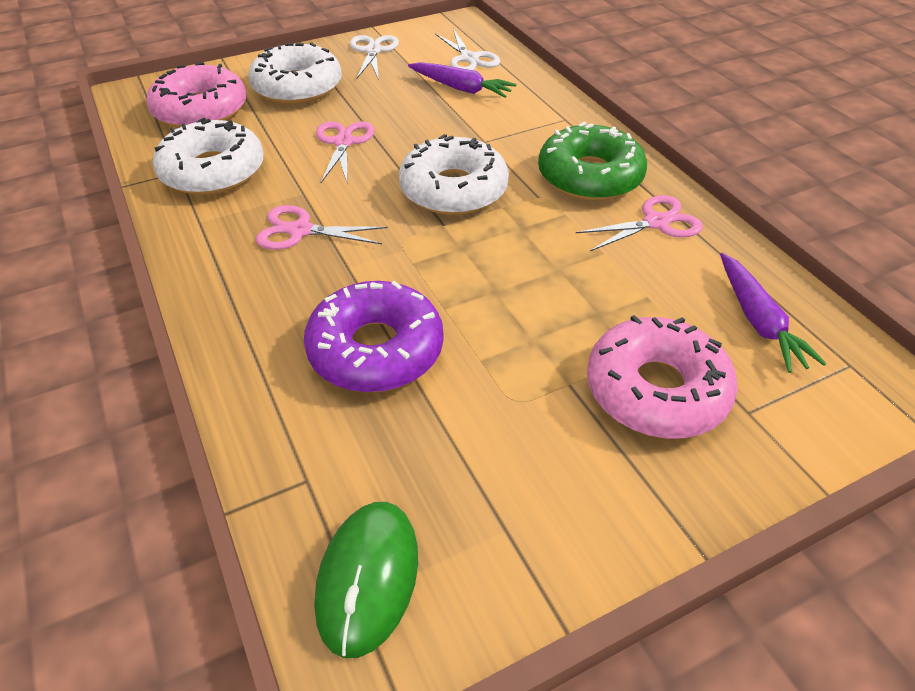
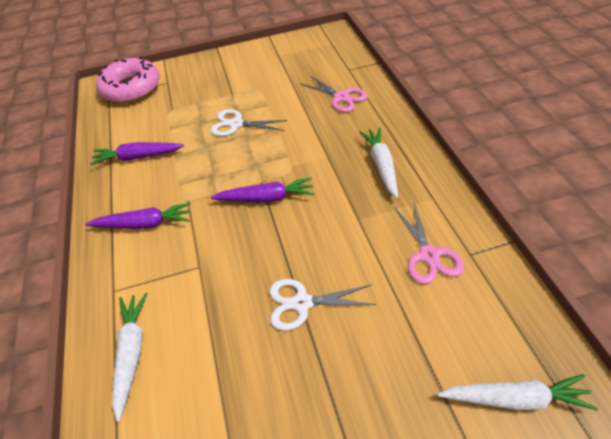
green donut: 1 -> 0
green mouse: 1 -> 0
pink donut: 2 -> 1
pink scissors: 3 -> 2
purple carrot: 2 -> 3
purple donut: 1 -> 0
white carrot: 0 -> 3
white donut: 3 -> 0

